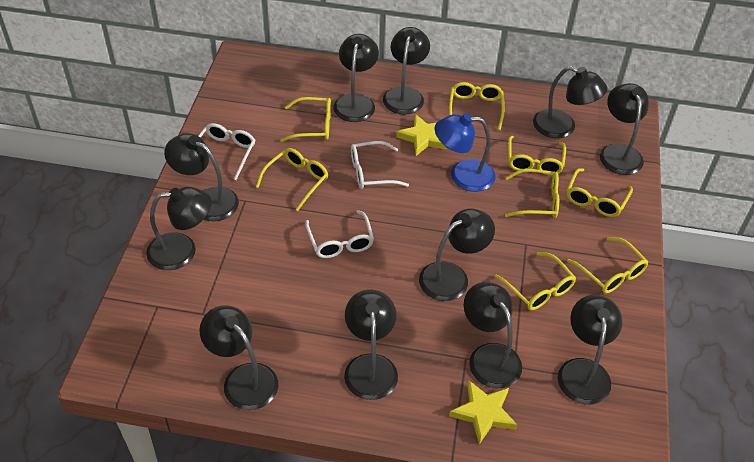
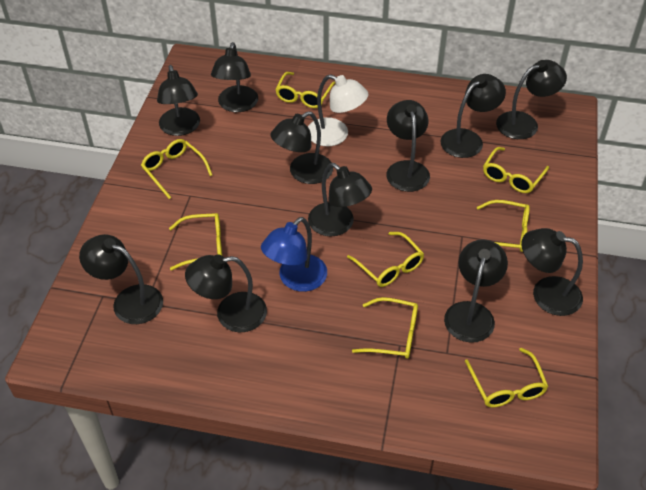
white glasses: 3 -> 0
white lamp: 0 -> 1
yellow star: 2 -> 0

